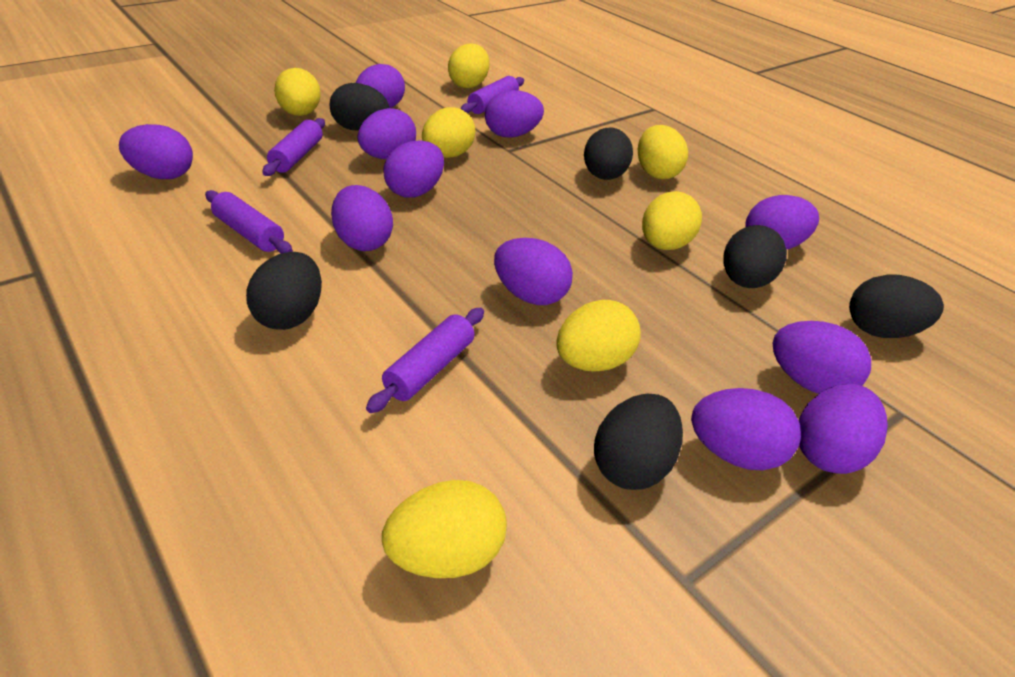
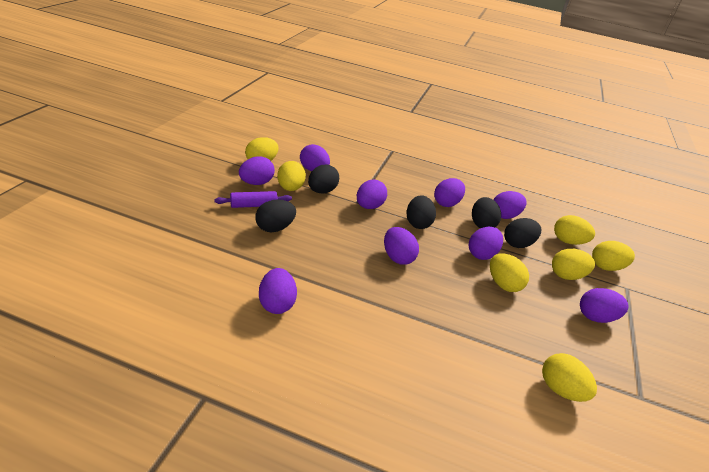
black egg: 6 -> 5
purple egg: 11 -> 9
purple rolling pin: 4 -> 1

